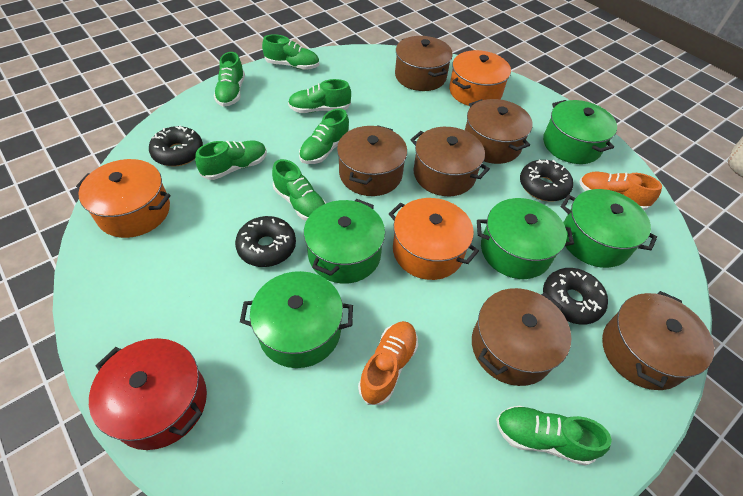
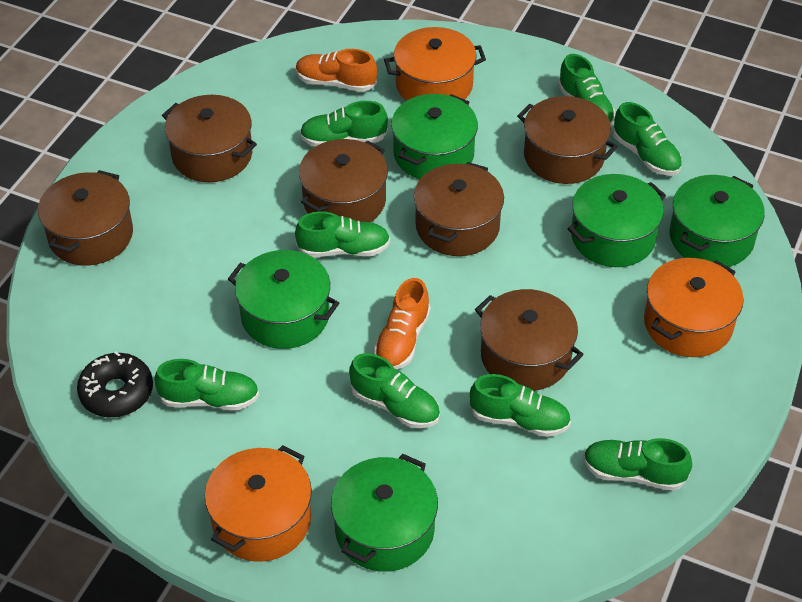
black donut: 4 -> 1
green shoe: 7 -> 8
red pot: 1 -> 0

